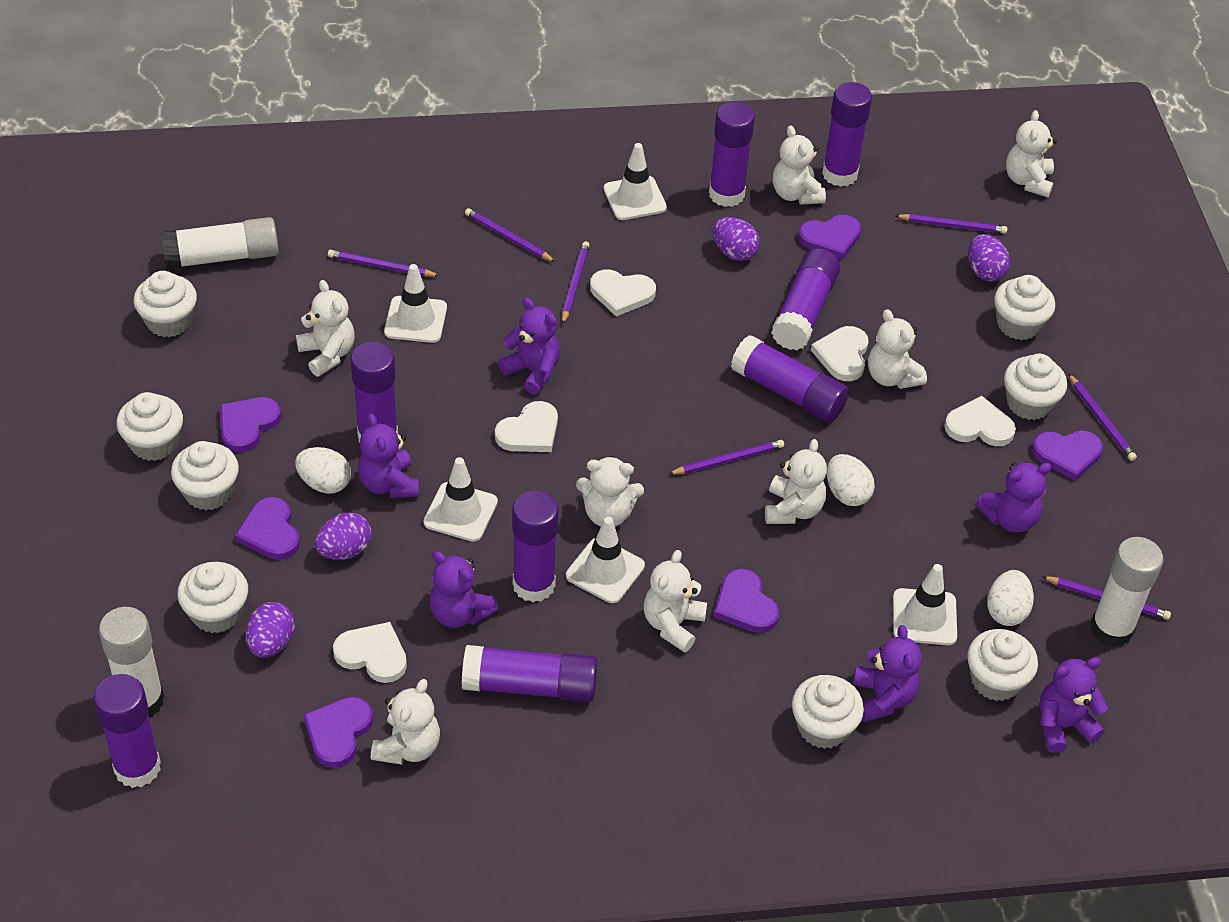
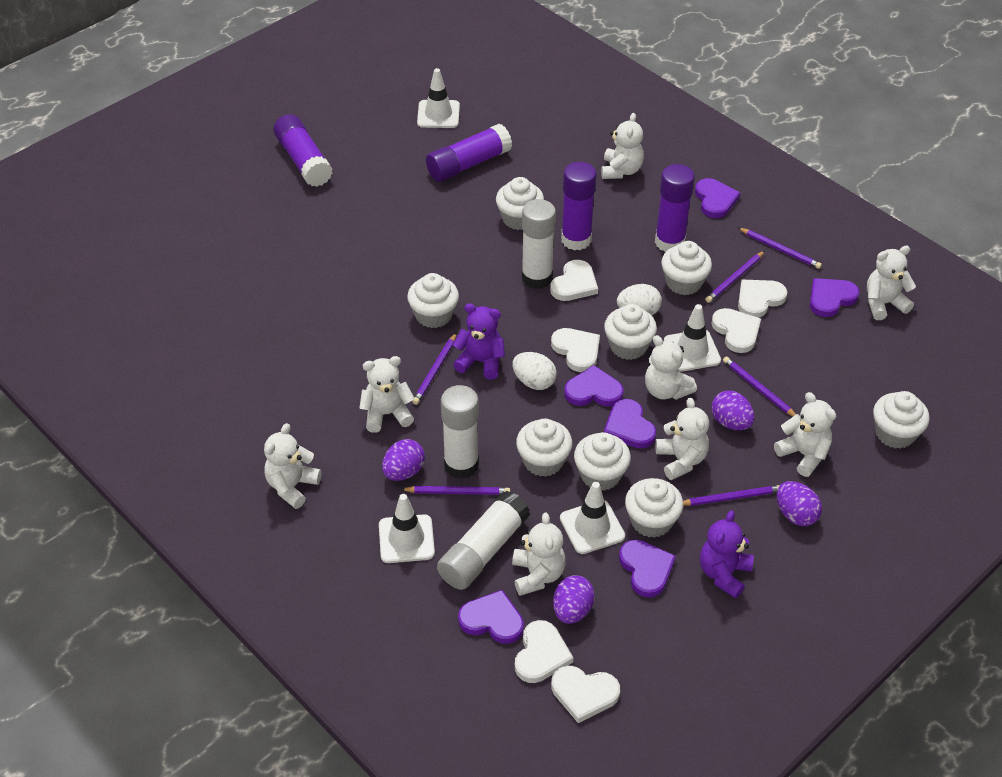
purple glue stick: 8 -> 4
purple pencil: 7 -> 6
purple teddy bear: 6 -> 2
white egg: 3 -> 2
white heart: 5 -> 6
white traffic cone: 5 -> 4

